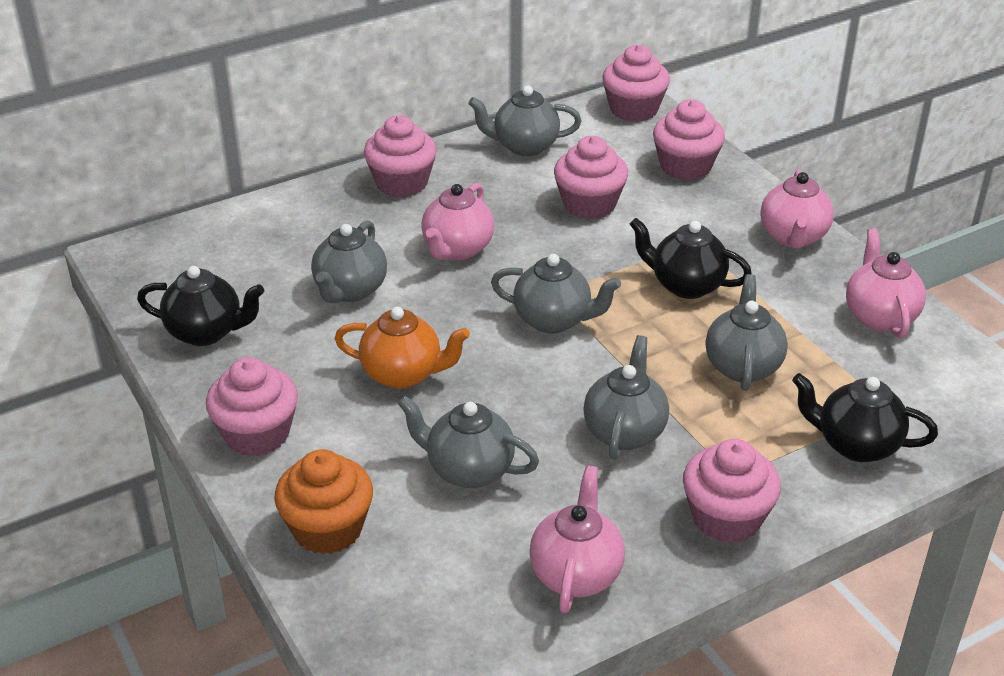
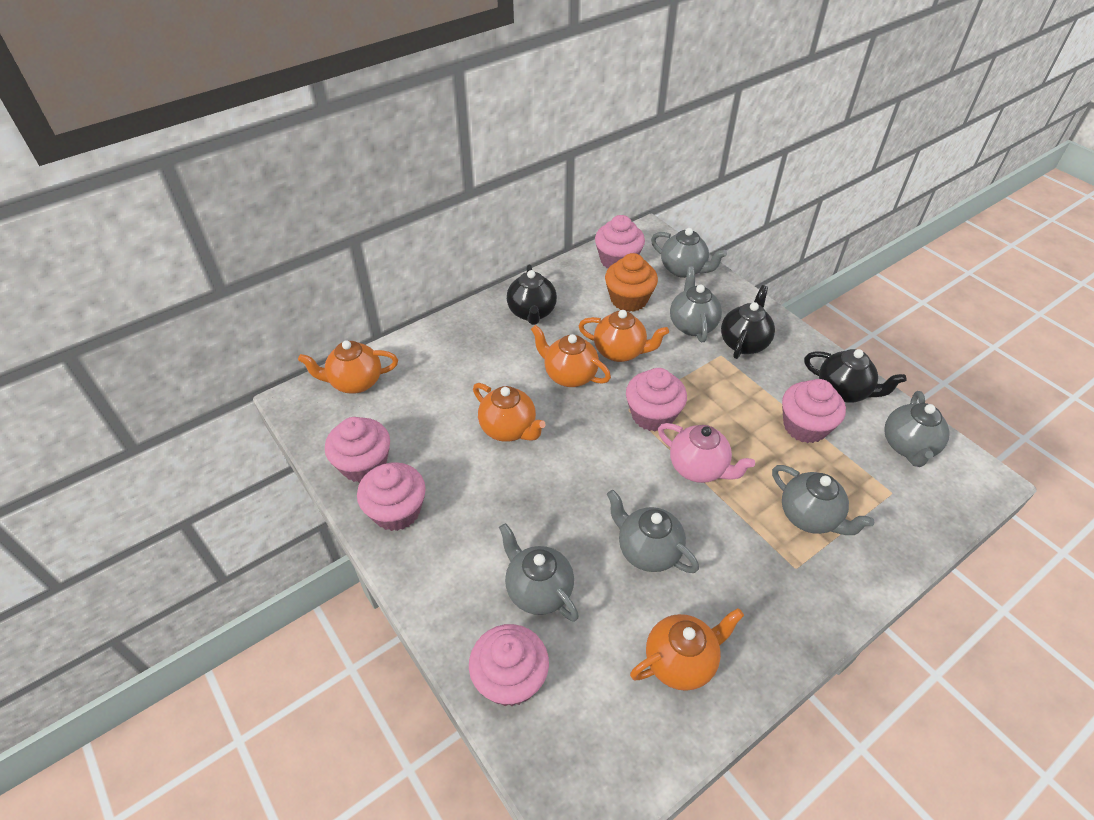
orange teapot: 1 -> 5
pink teapot: 4 -> 1

